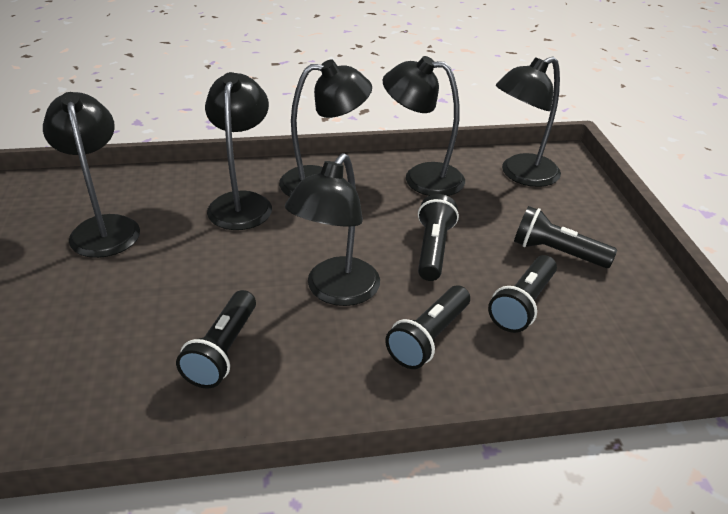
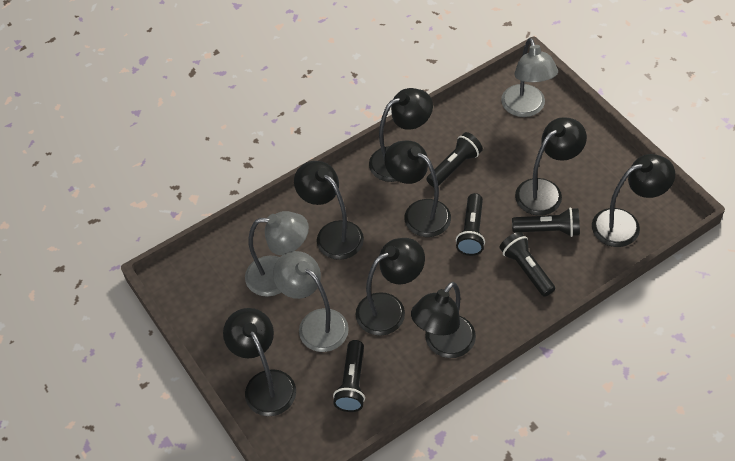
black lamp: 6 -> 8
grey lamp: 0 -> 3

